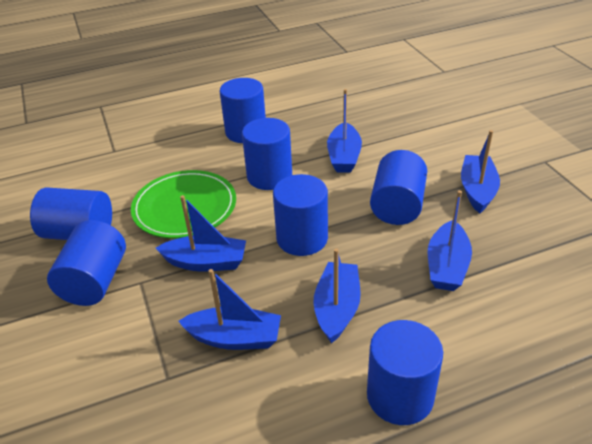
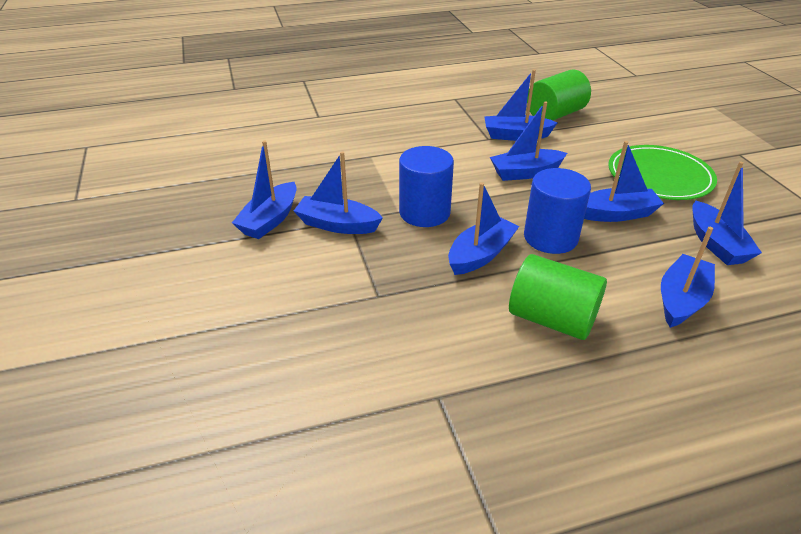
blue boat: 6 -> 8
blue cylinder: 7 -> 2
green cylinder: 0 -> 2

